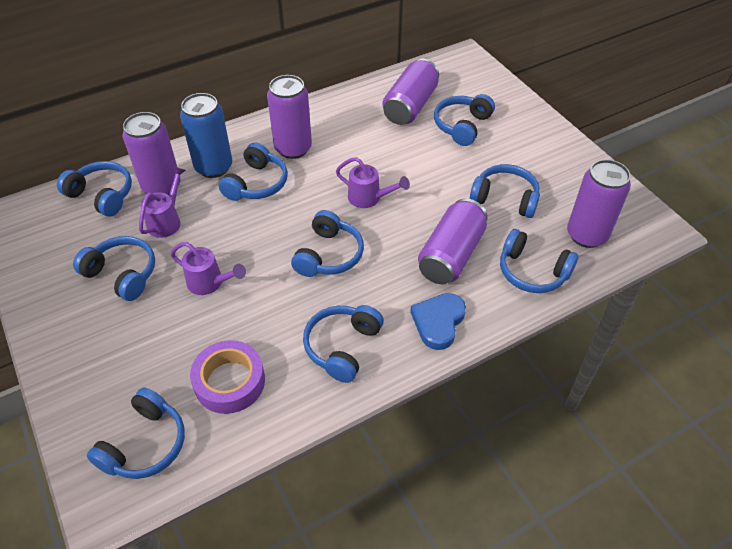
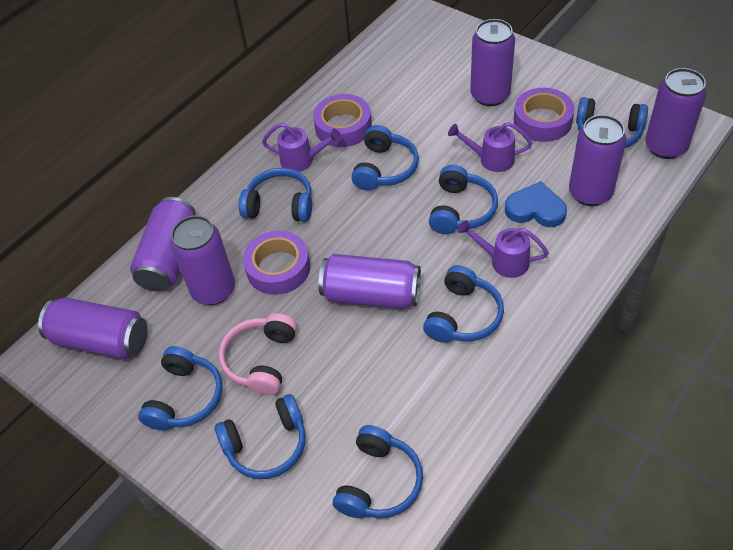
blue can: 1 -> 0
blue headphones: 9 -> 8
pink headphones: 0 -> 1
purple can: 5 -> 7
purple tape: 1 -> 3

